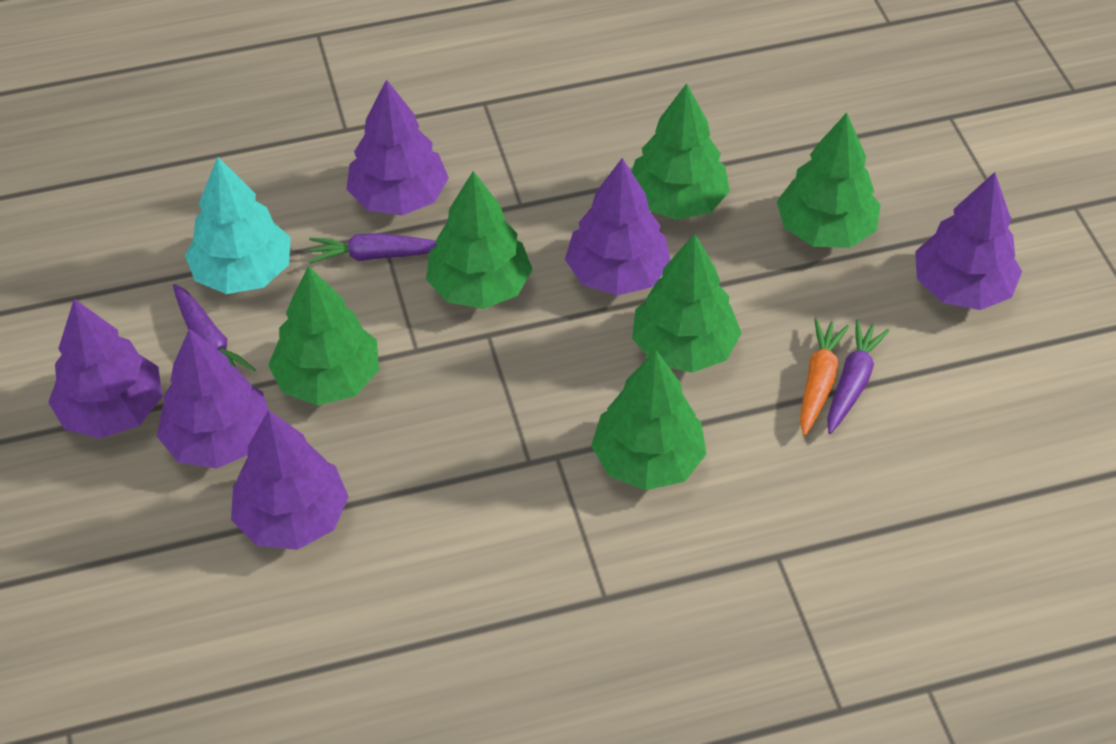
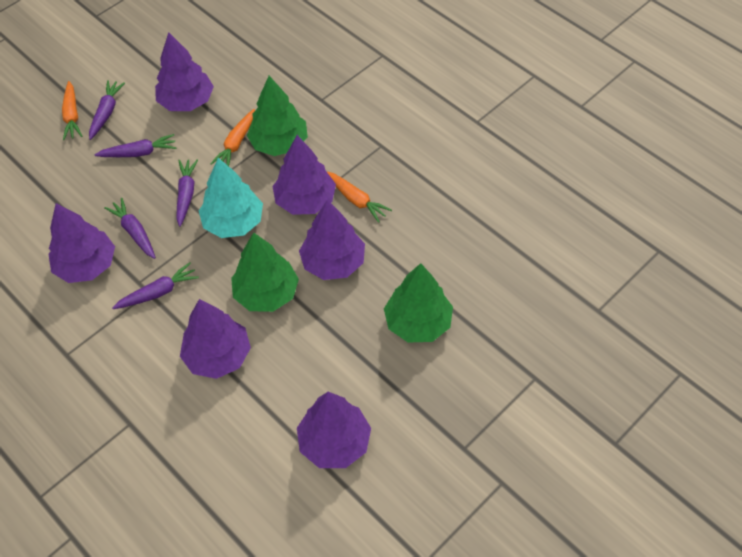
green tree: 6 -> 3
orange carrot: 1 -> 3
purple carrot: 3 -> 5

